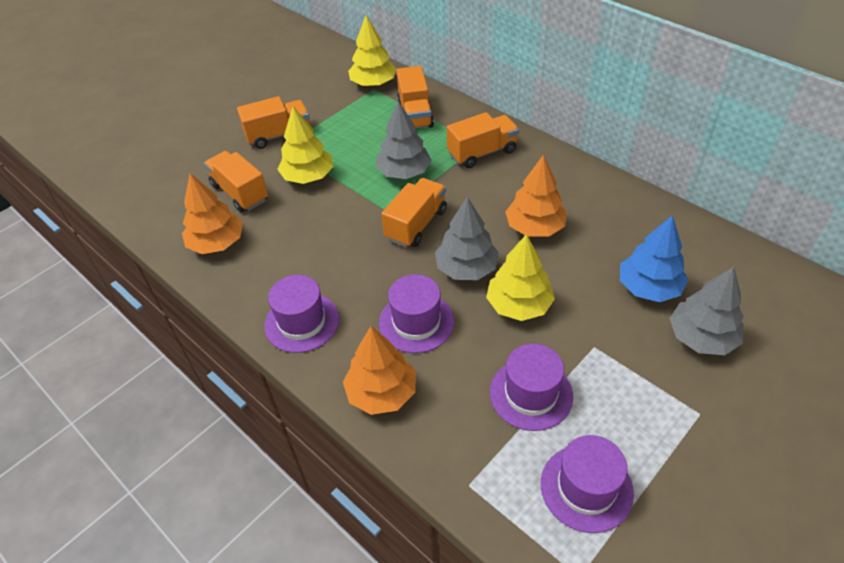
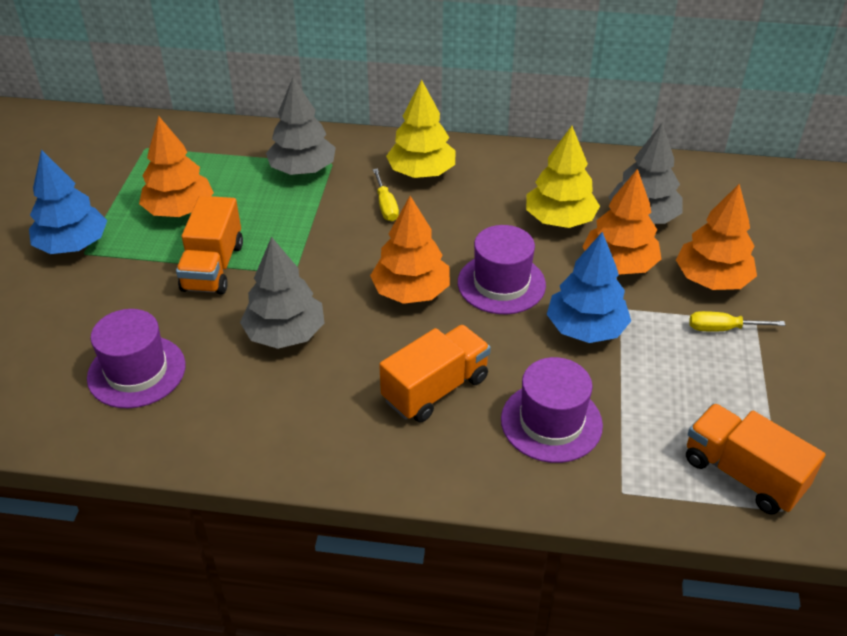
blue tree: 1 -> 2
orange tree: 3 -> 4
orange truck: 5 -> 3
purple hat: 4 -> 3
yellow screwdriver: 0 -> 2
yellow tree: 3 -> 2

